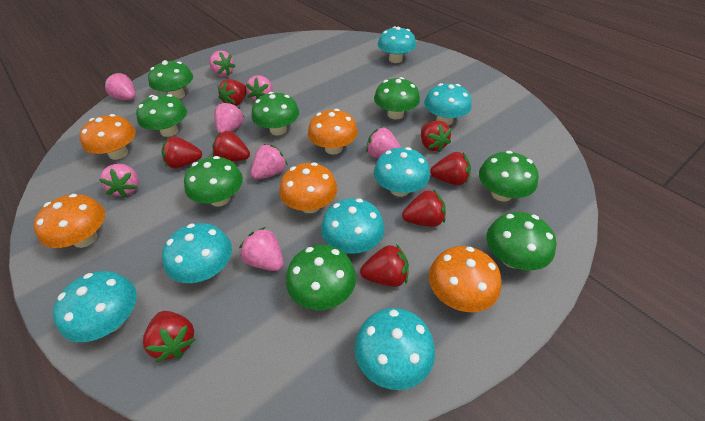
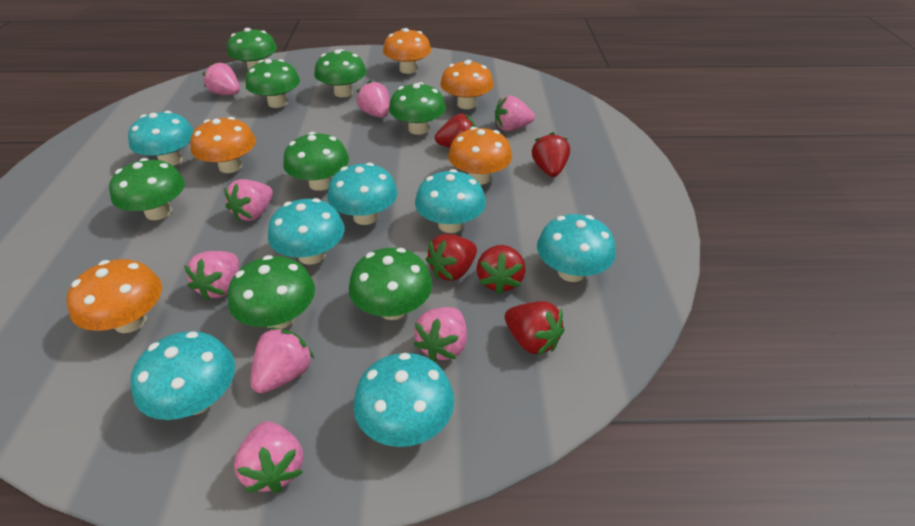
red strawberry: 8 -> 5

